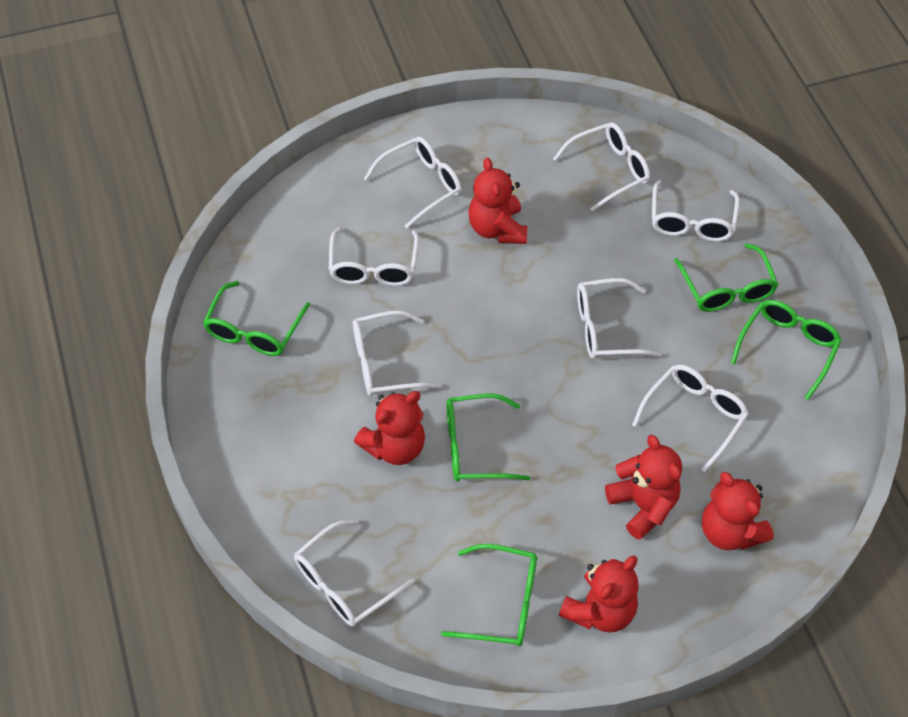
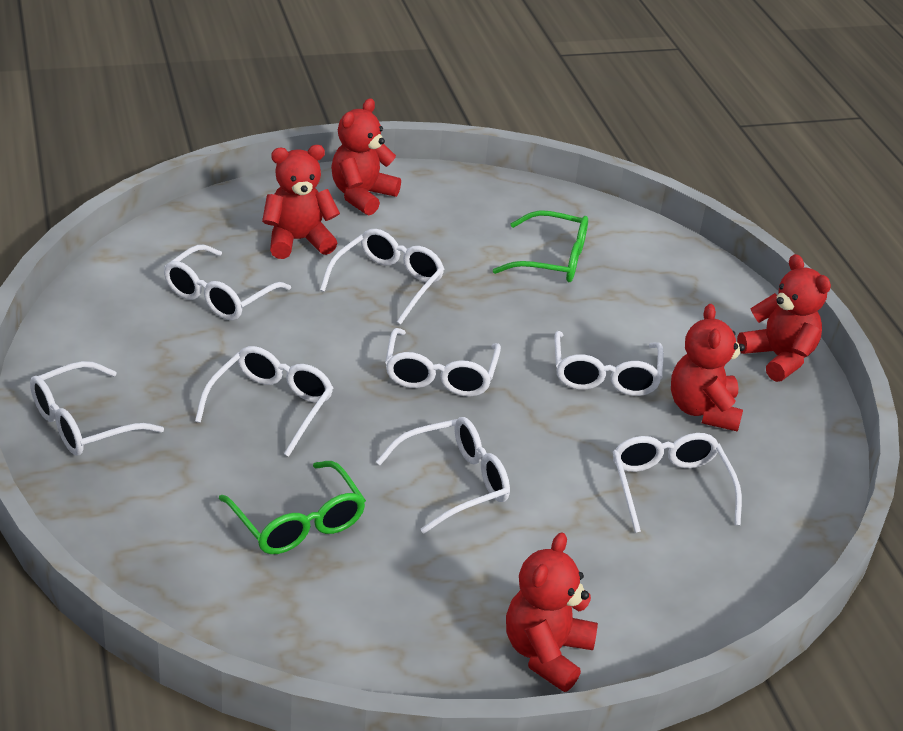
green glasses: 5 -> 2

